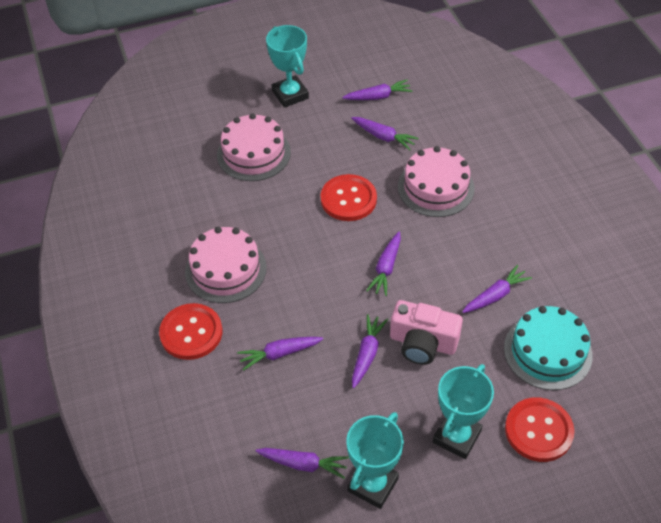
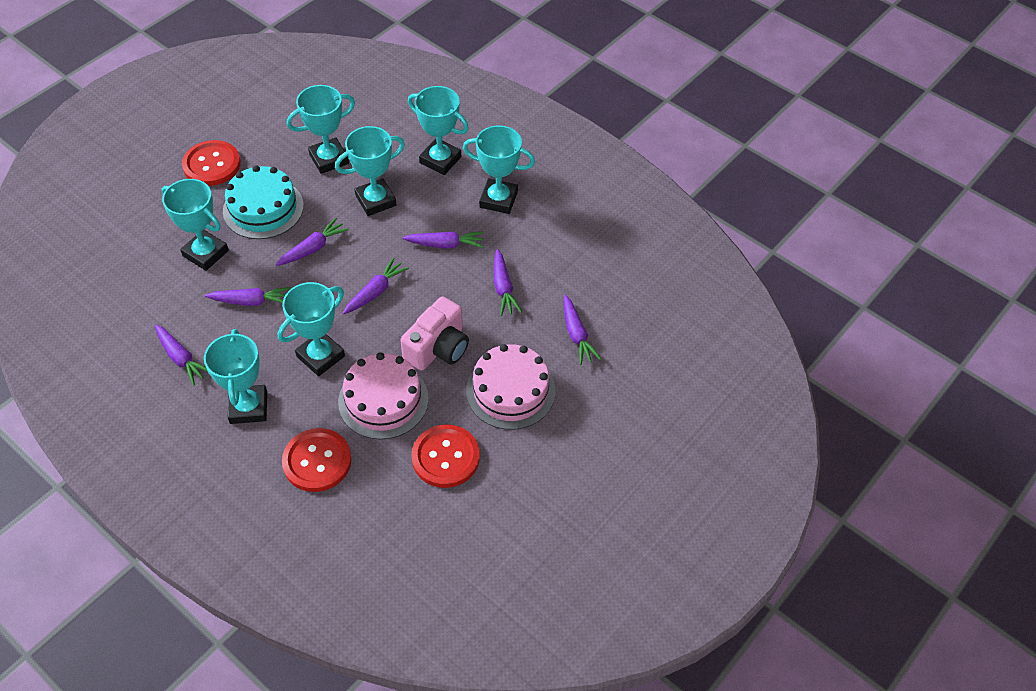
pink cake: 3 -> 2
turquoise trophy: 3 -> 7

